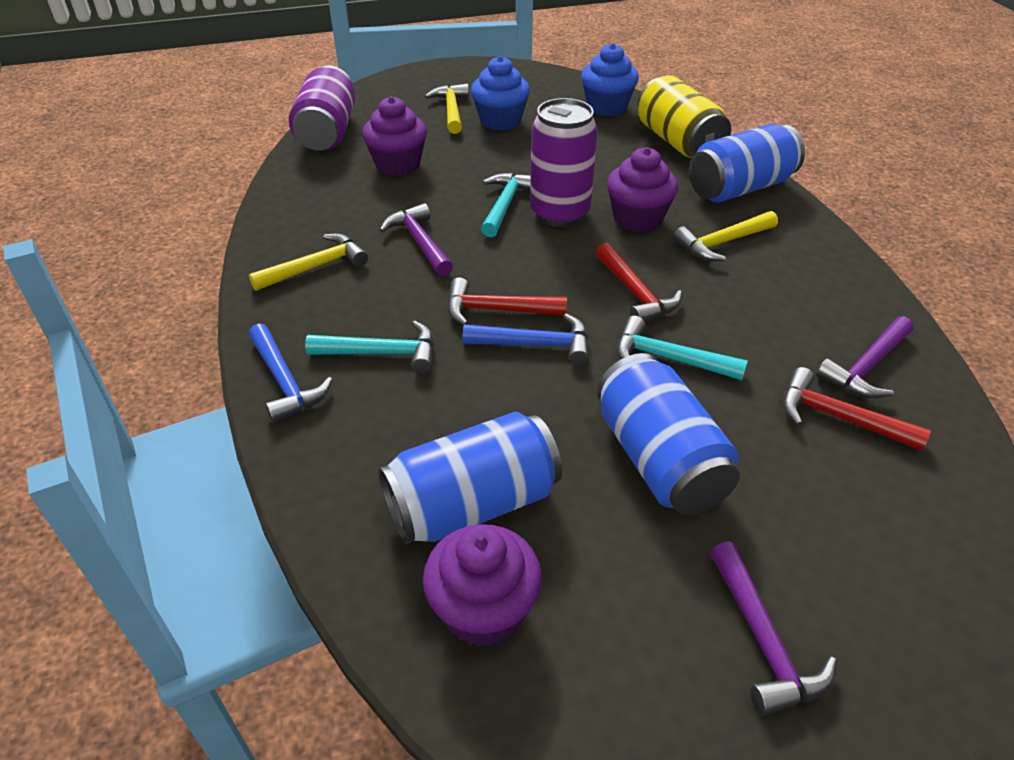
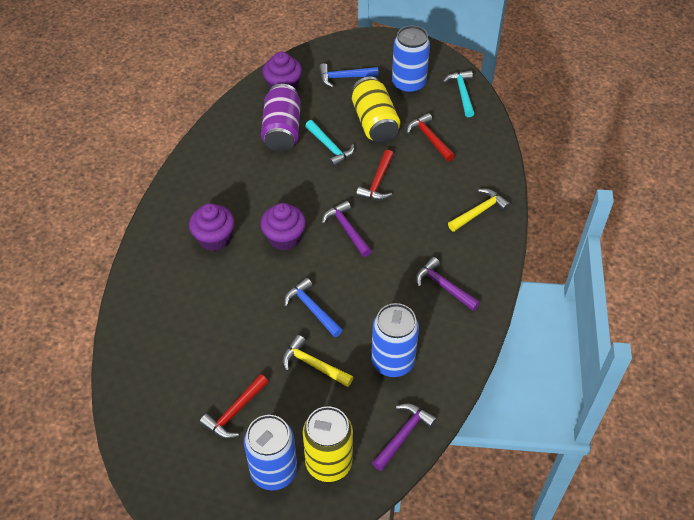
blue cupcake: 2 -> 0
purple can: 2 -> 1
turquoise hammer: 3 -> 2
yellow can: 1 -> 2
yellow hammer: 3 -> 2

